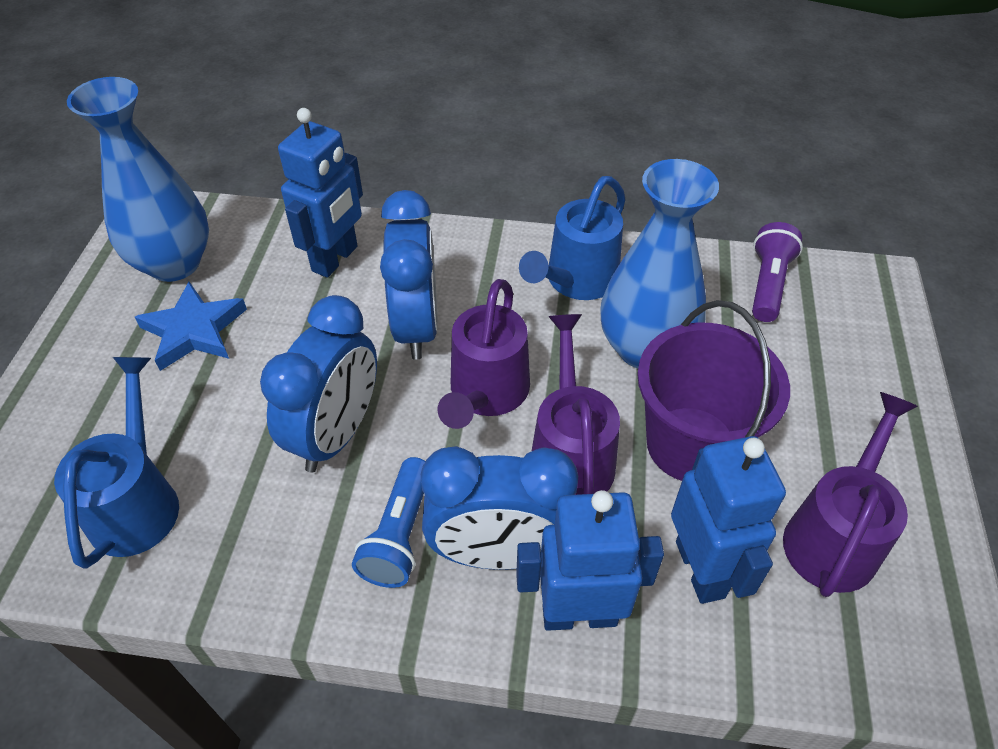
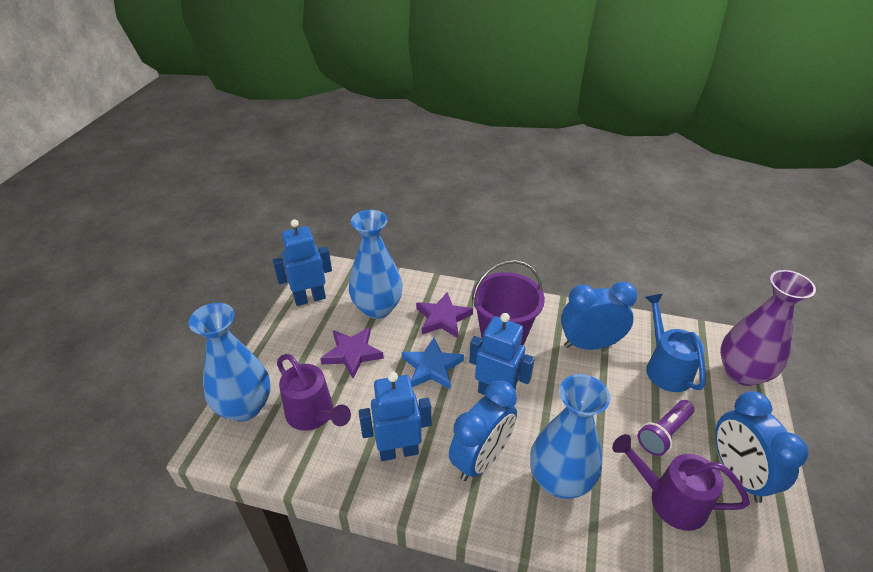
blue flashlight: 1 -> 0
blue vase: 2 -> 3
blue watering can: 2 -> 1
purple star: 0 -> 2
purple vase: 0 -> 1
purple watering can: 3 -> 2

